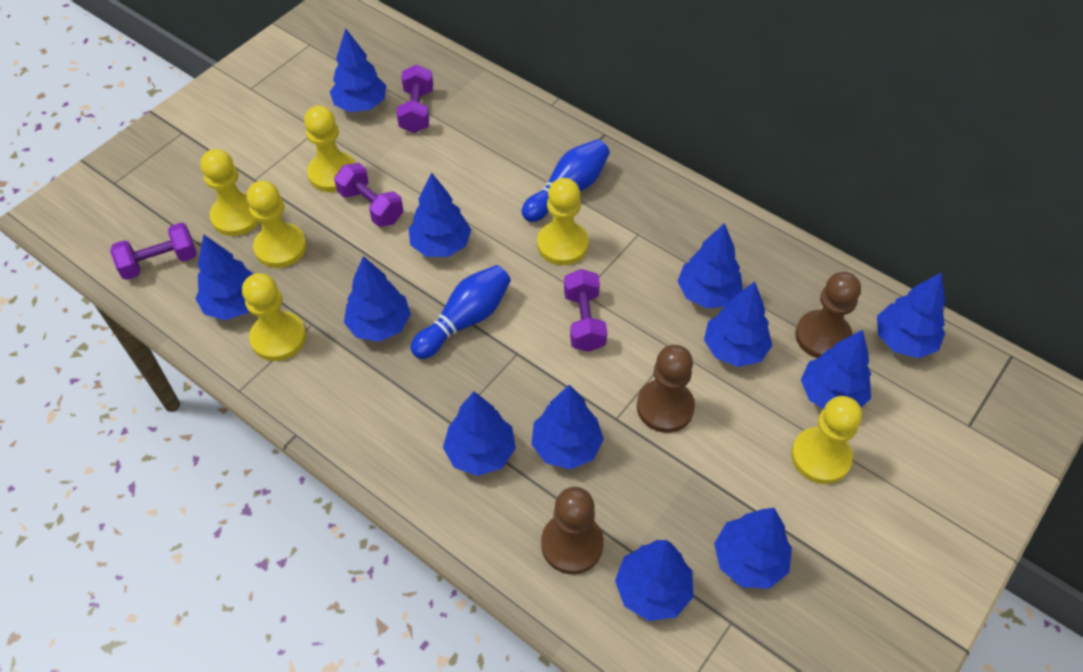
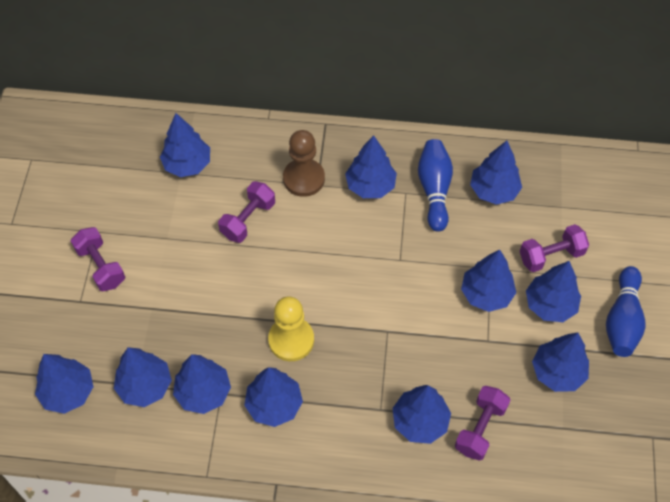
blue tree: 12 -> 11
brown pawn: 3 -> 1
yellow pawn: 6 -> 1

